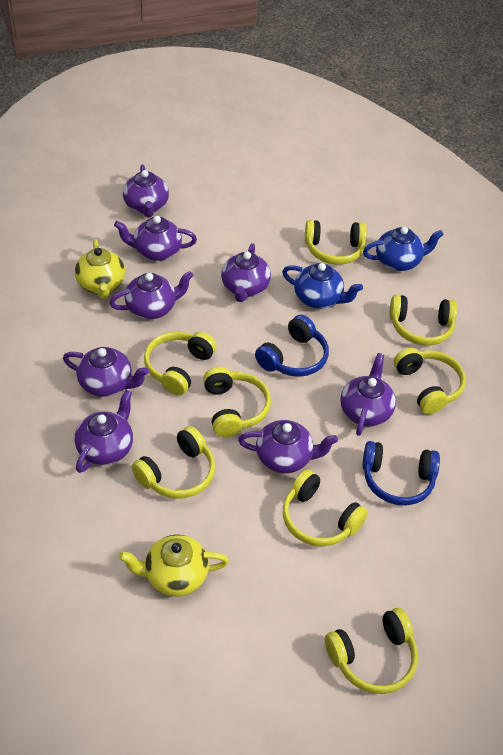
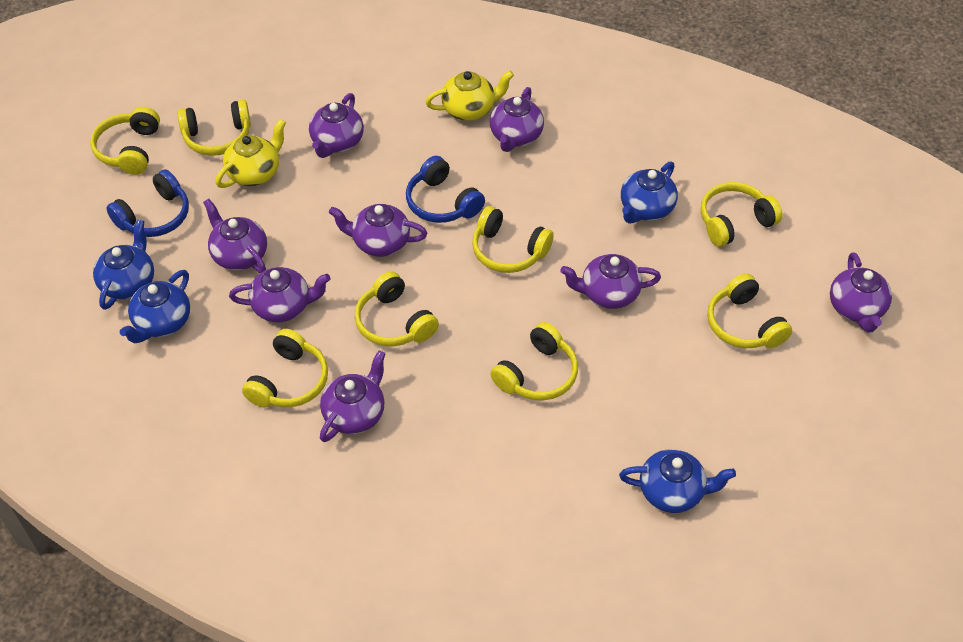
blue teapot: 2 -> 4

